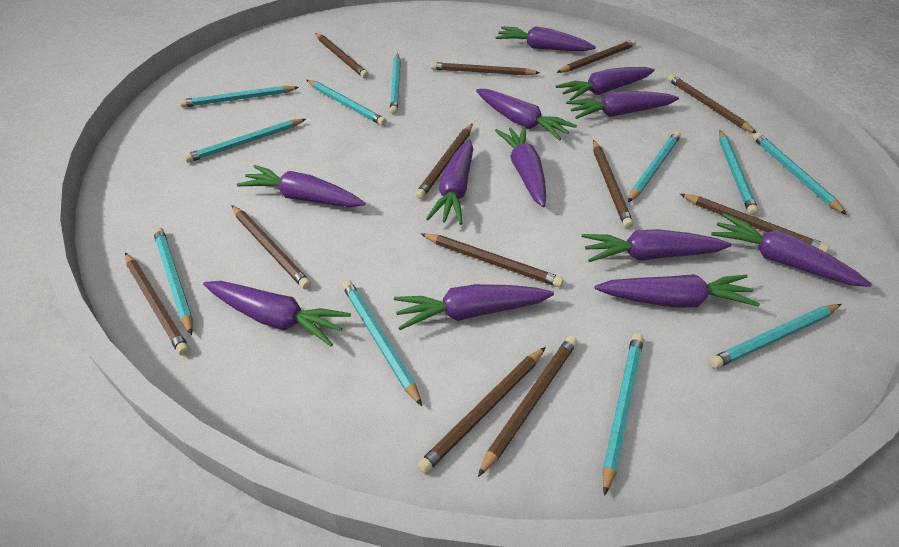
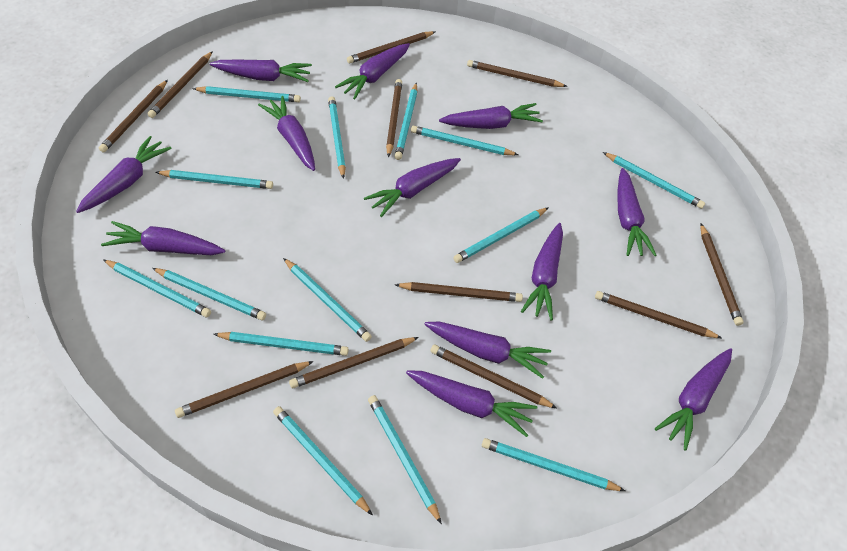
brown pencil: 12 -> 11
turquoise pencil: 11 -> 14

